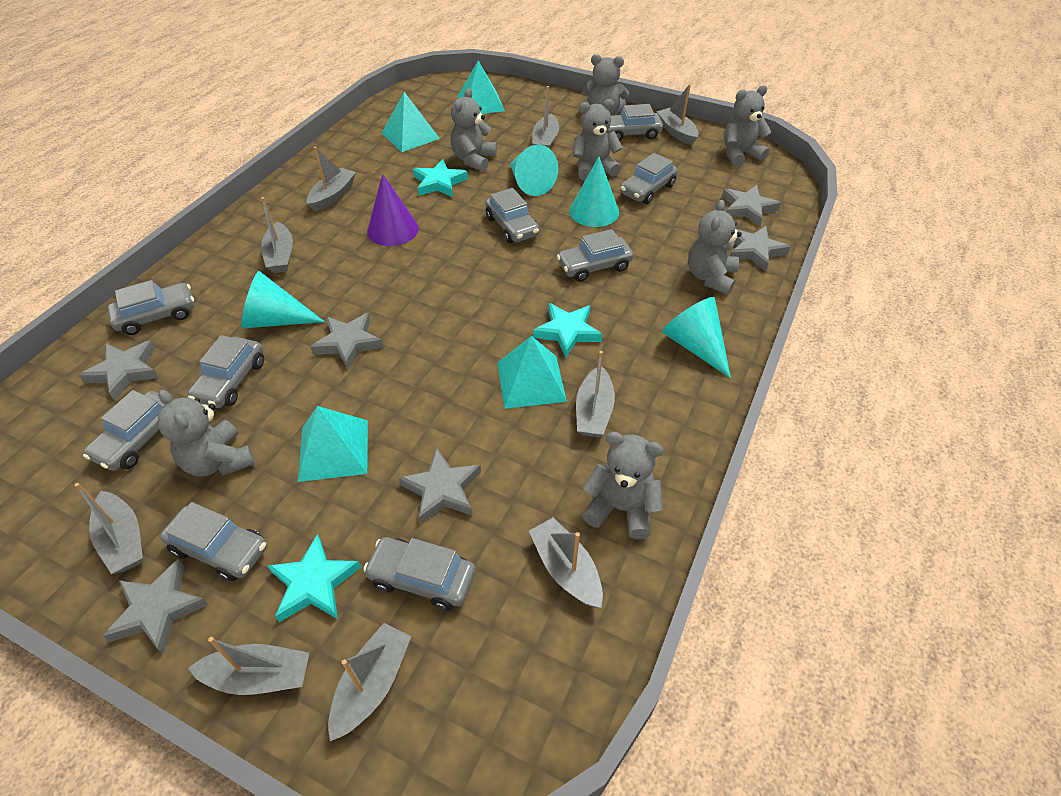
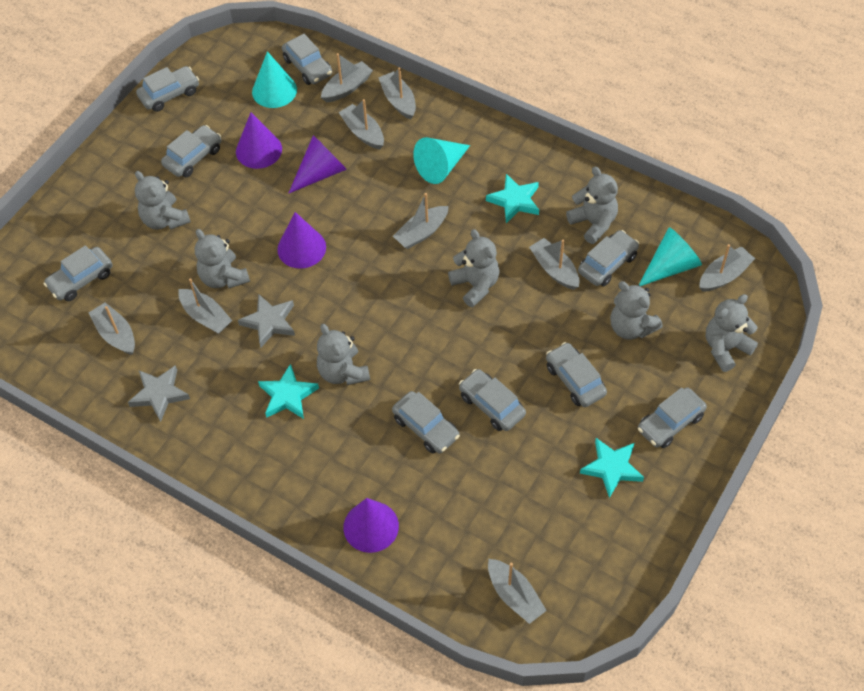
grey star: 6 -> 2
purple cone: 1 -> 4
turquoise cone: 4 -> 3
turquoise pyramid: 4 -> 0

